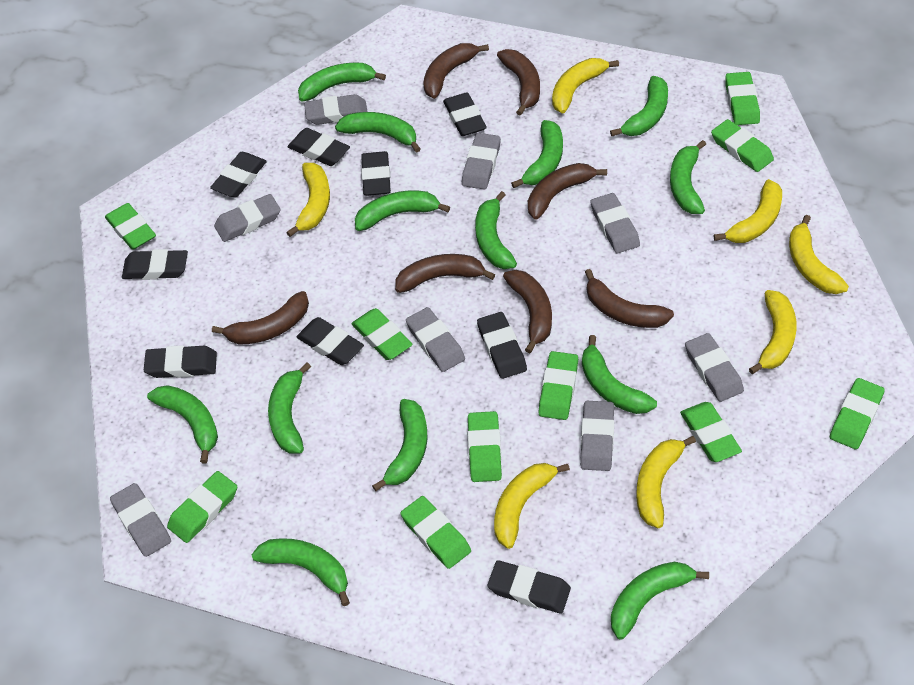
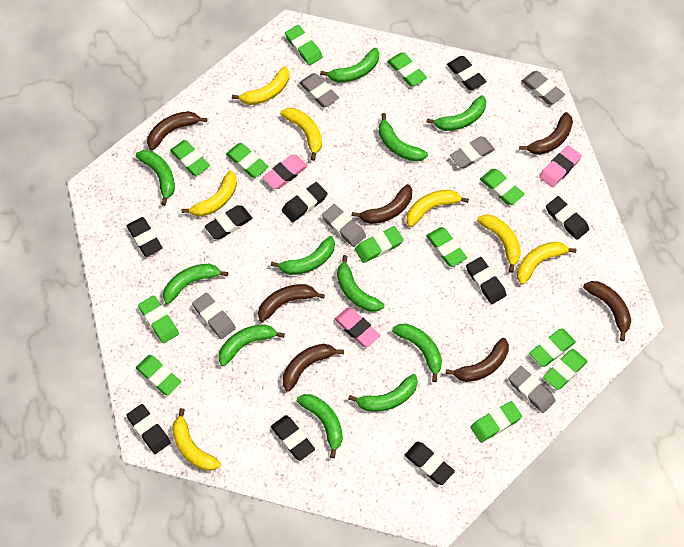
green banana: 13 -> 11
green eraser: 10 -> 12
grey eraser: 8 -> 6
pink eraser: 0 -> 3

